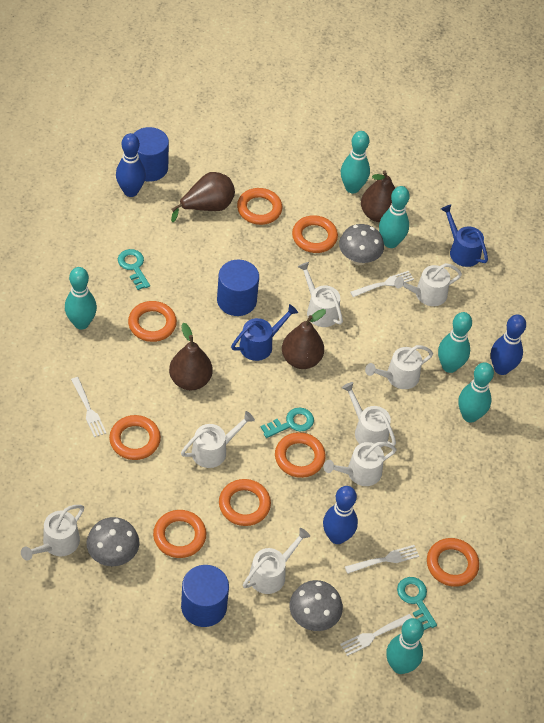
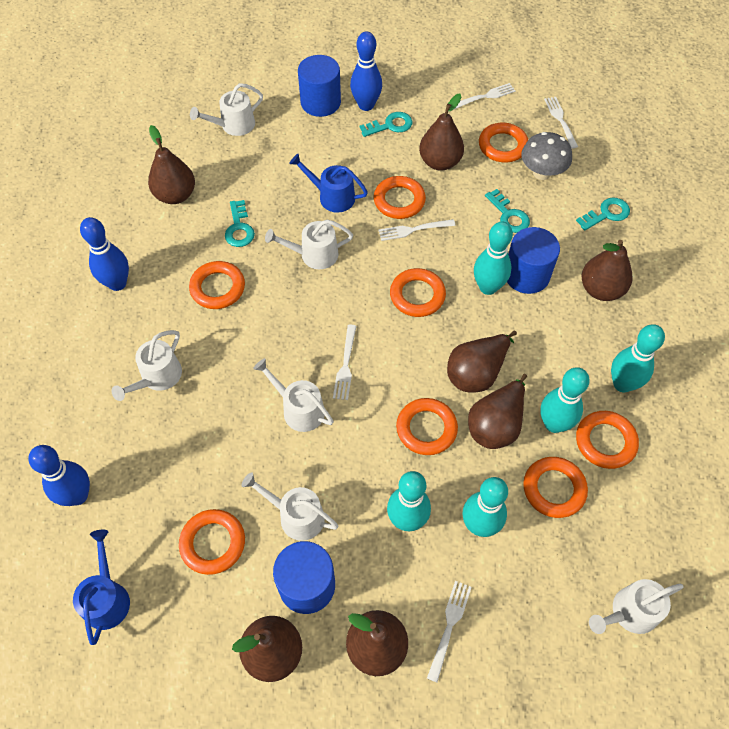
brown pear: 4 -> 7
grey mushroom: 3 -> 1
turquoise bowling pin: 6 -> 5
turquoise key: 3 -> 4
white fork: 4 -> 5
white watering can: 8 -> 6

